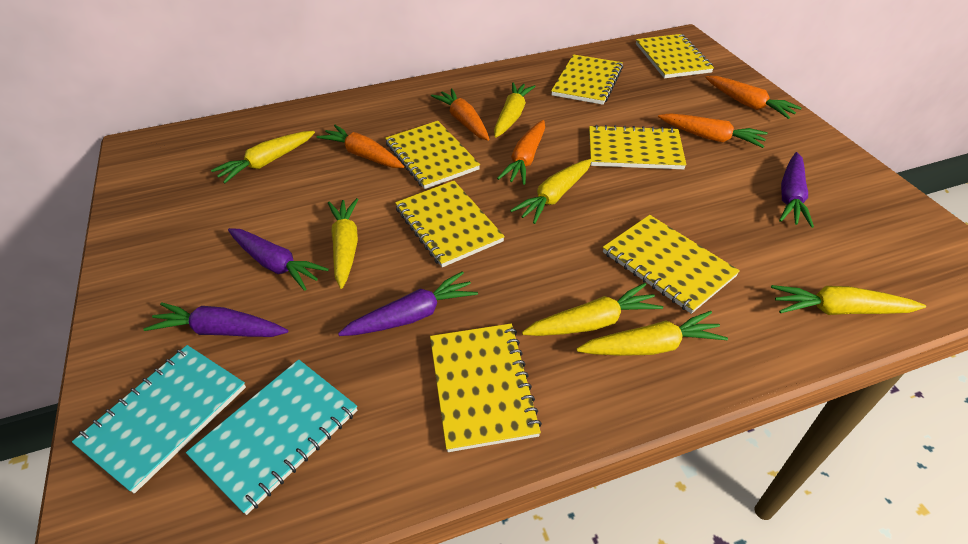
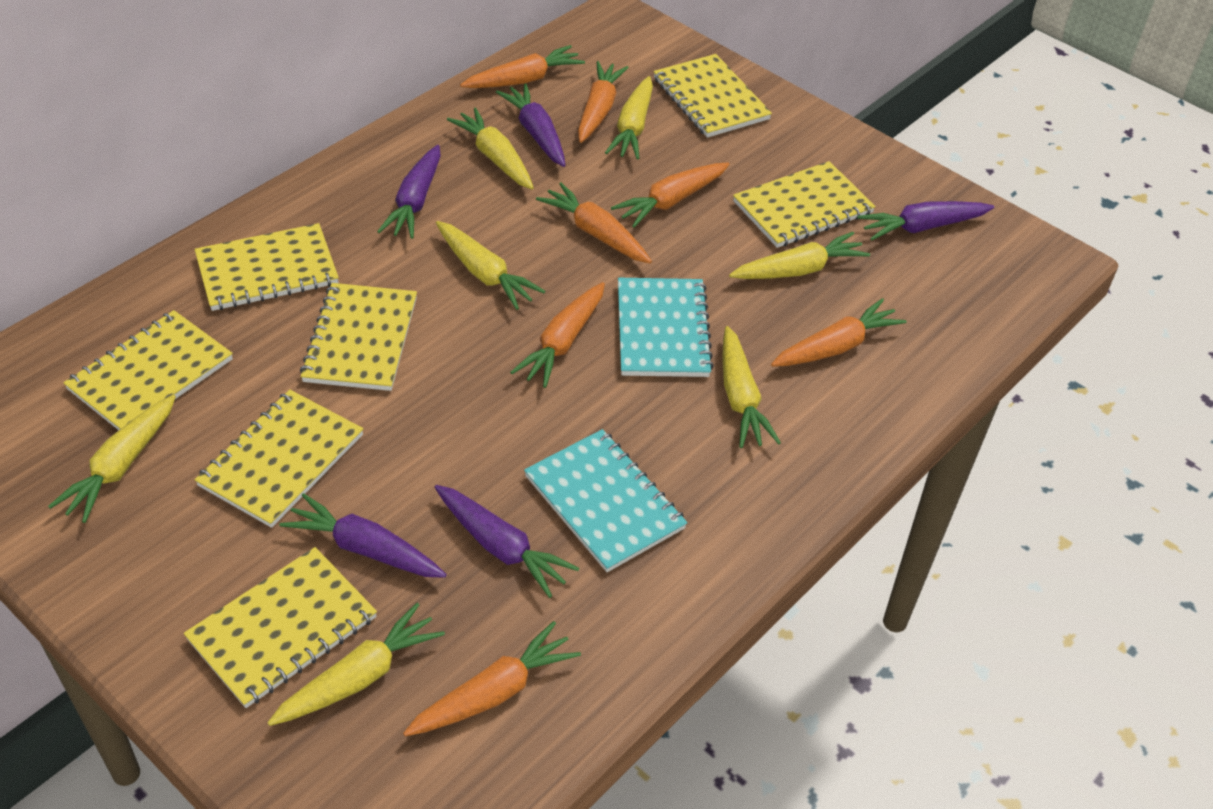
orange carrot: 5 -> 7
purple carrot: 4 -> 5

